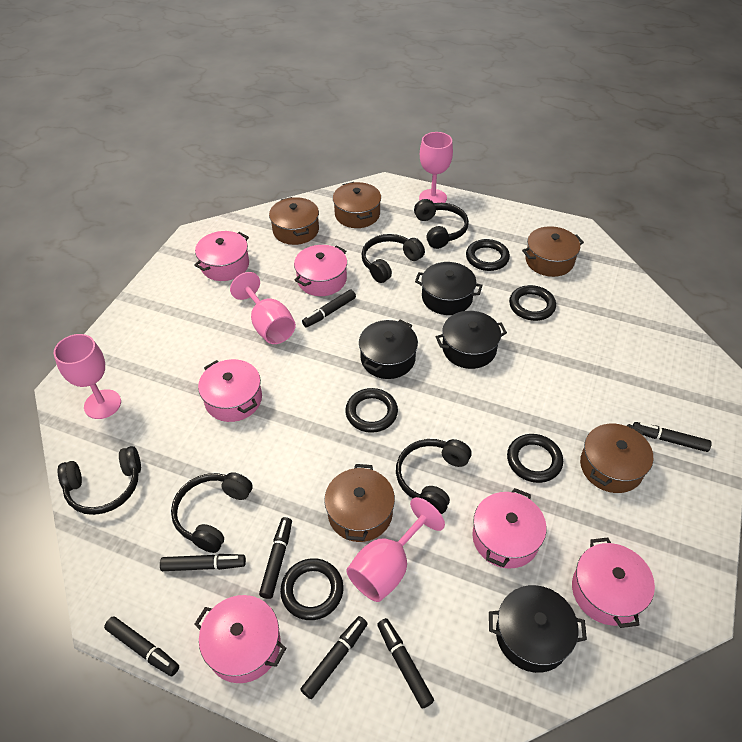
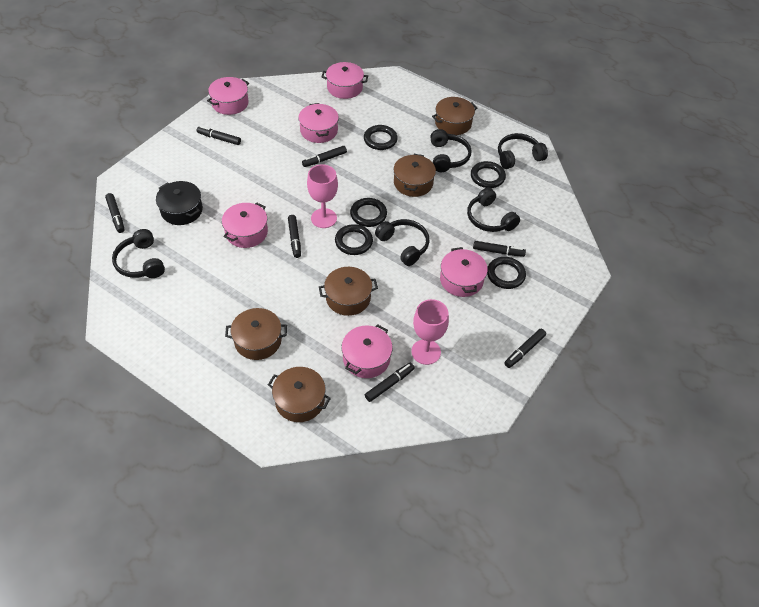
black pot: 4 -> 1
pink goblet: 4 -> 2

